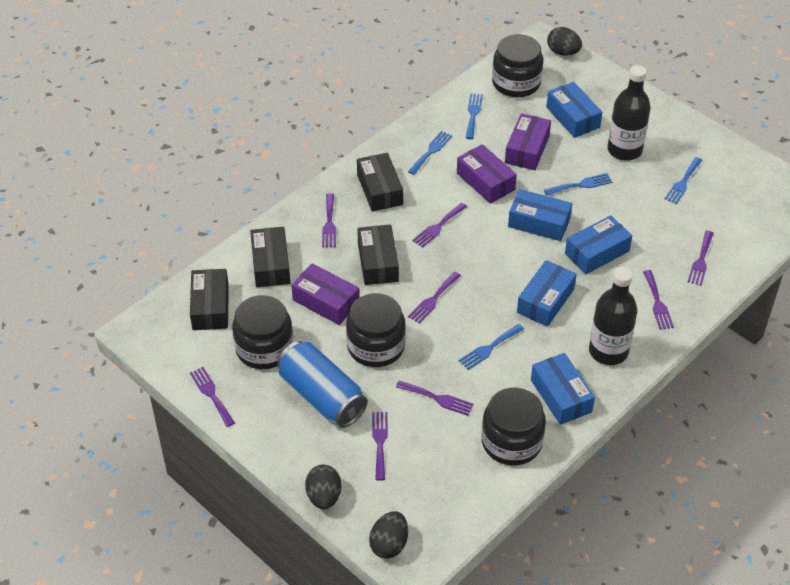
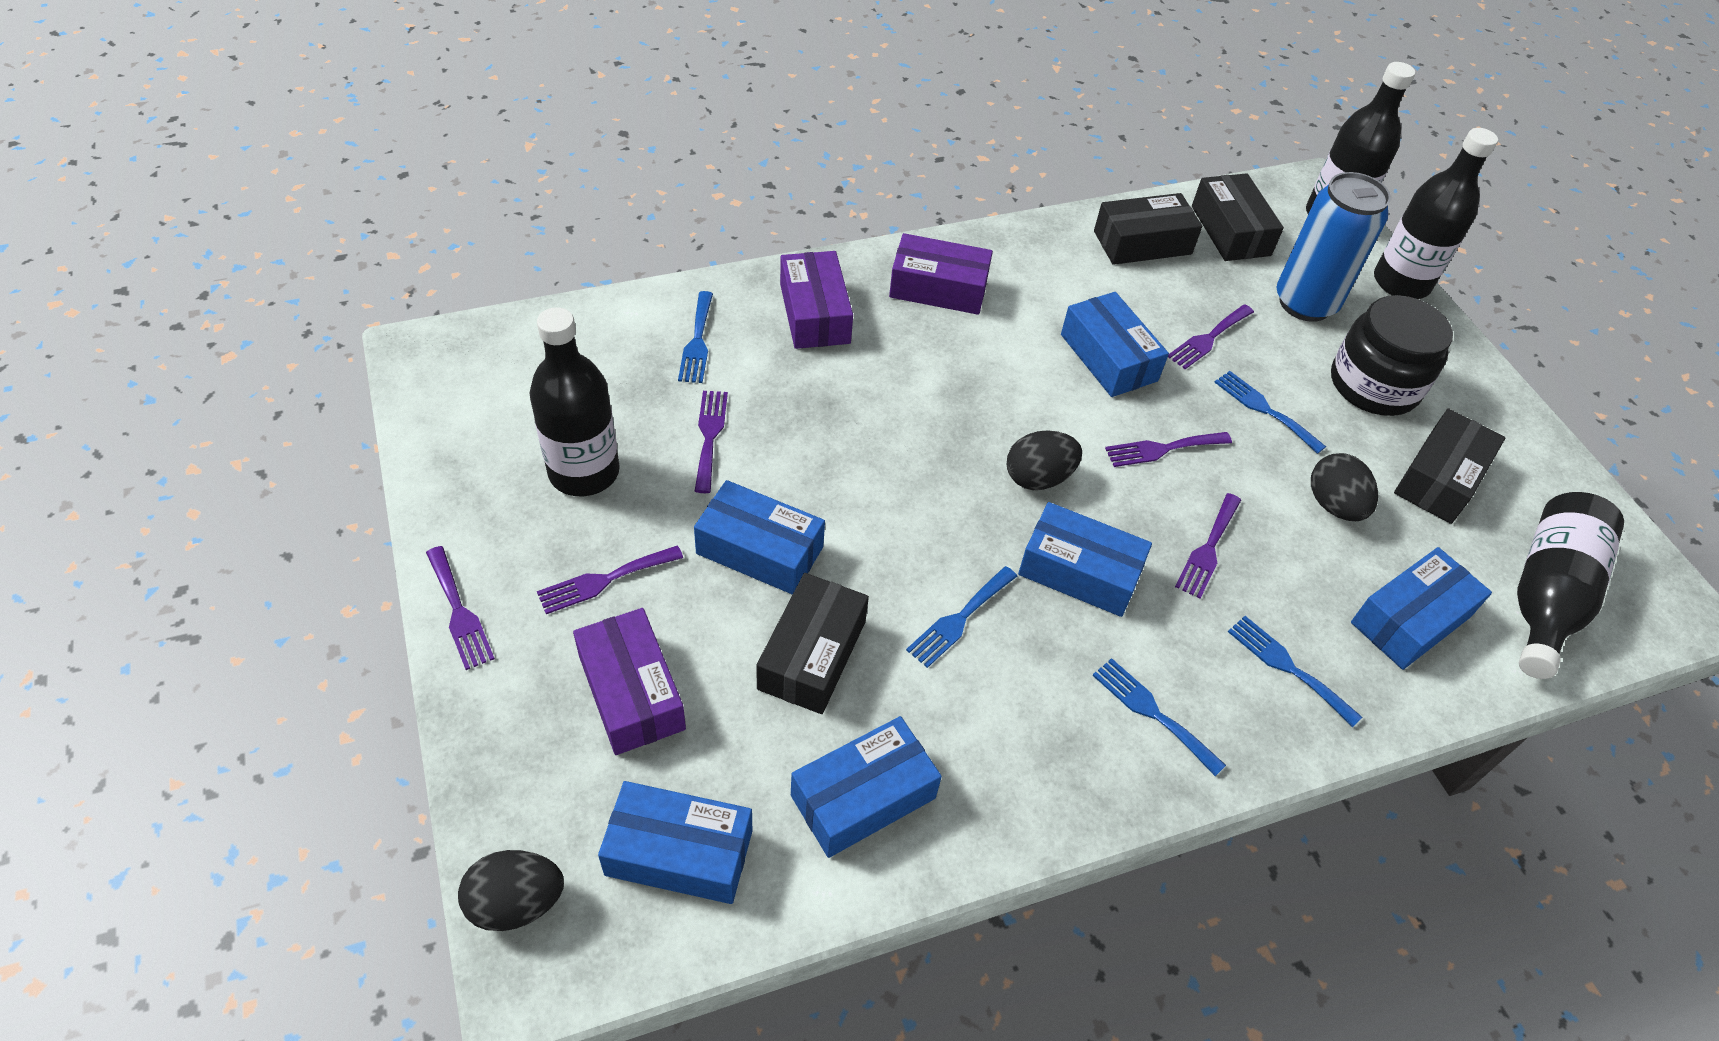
black bottle: 2 -> 4
black jar: 4 -> 1
blue box: 5 -> 6
purple fork: 8 -> 6

